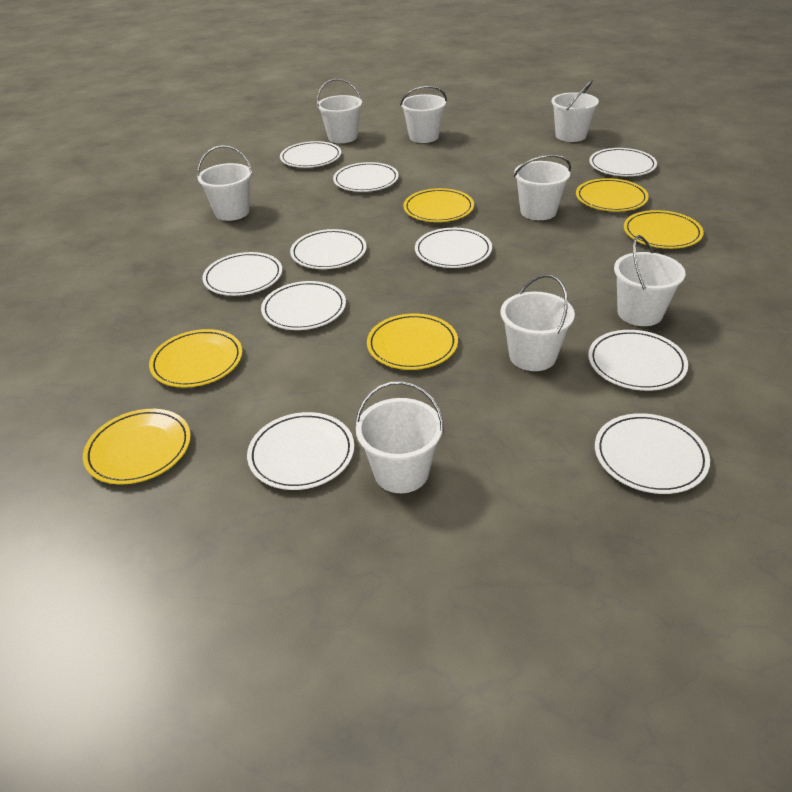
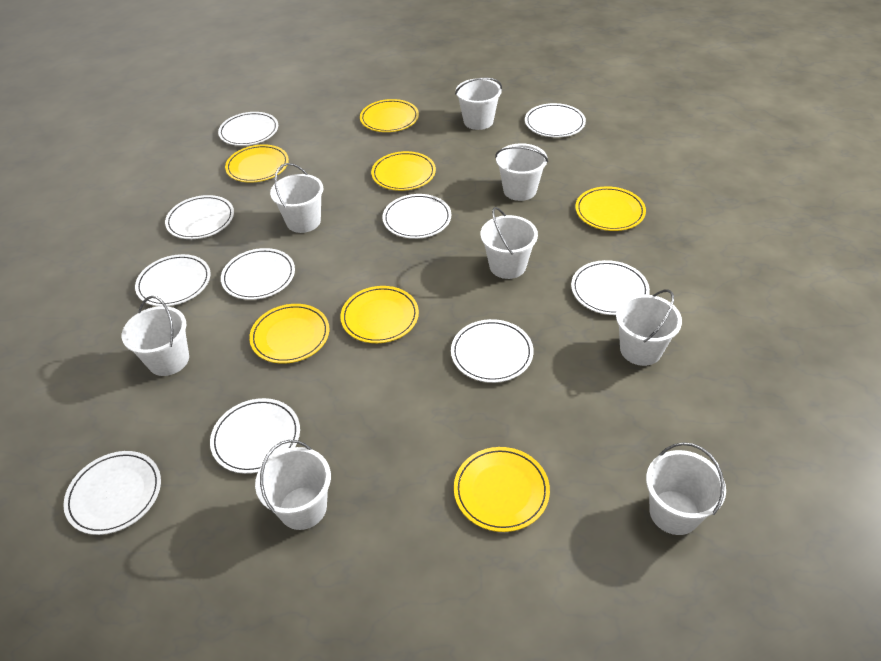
yellow plate: 6 -> 7

